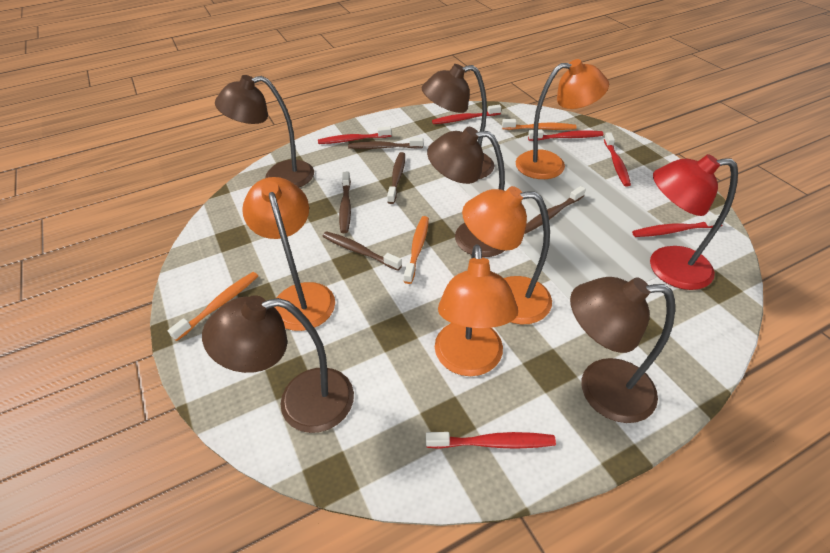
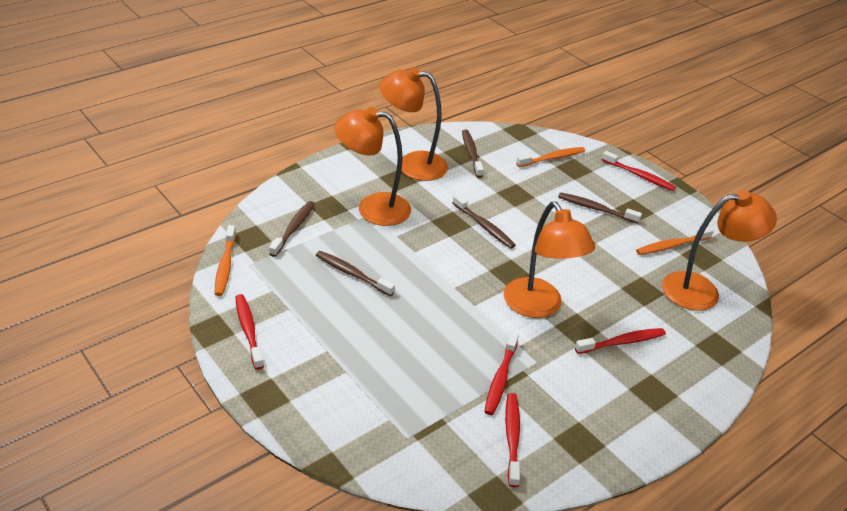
brown lamp: 5 -> 0
red lamp: 1 -> 0
red toothbrush: 6 -> 5

